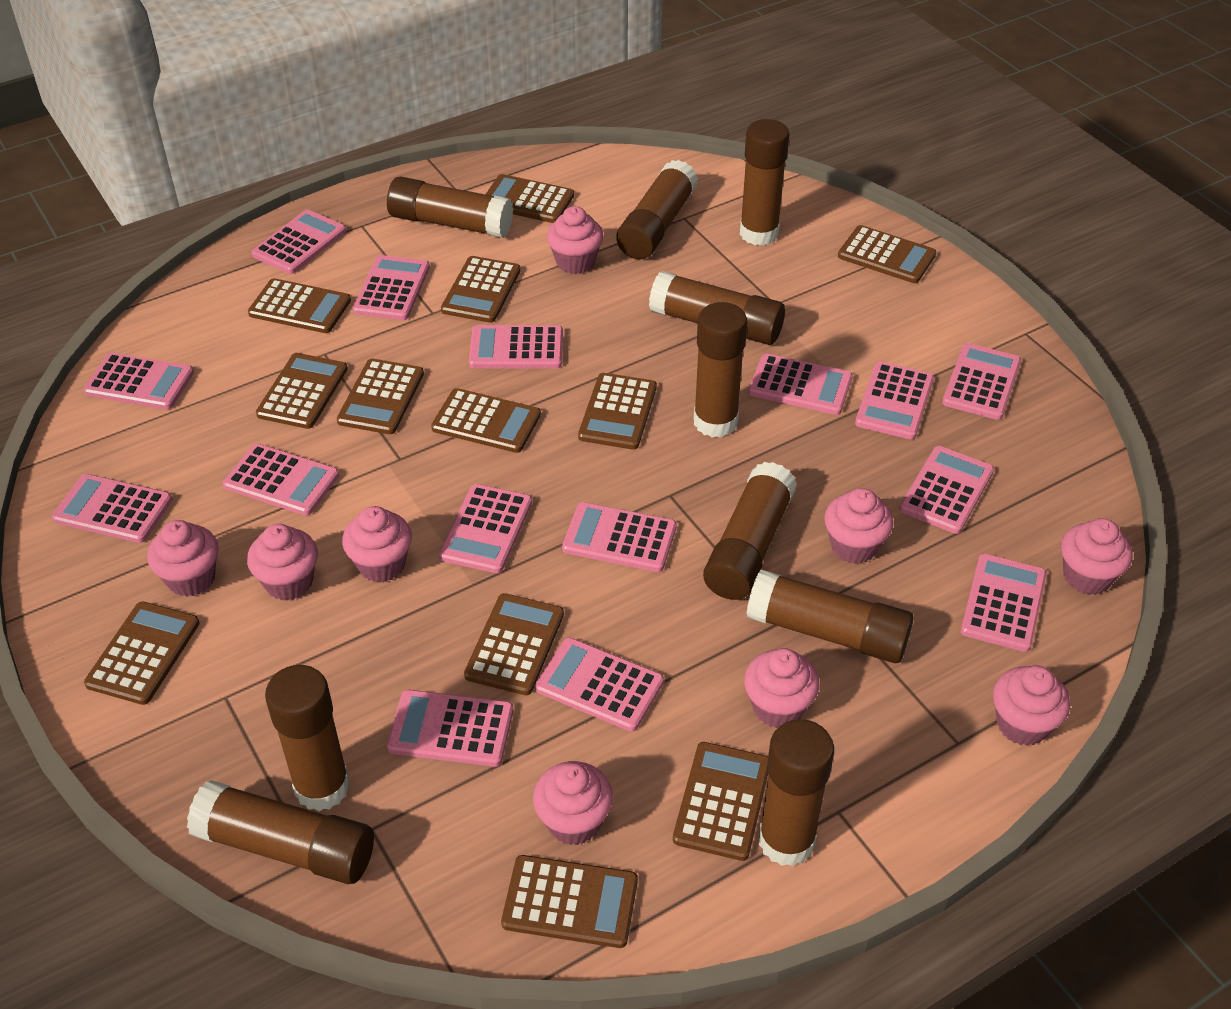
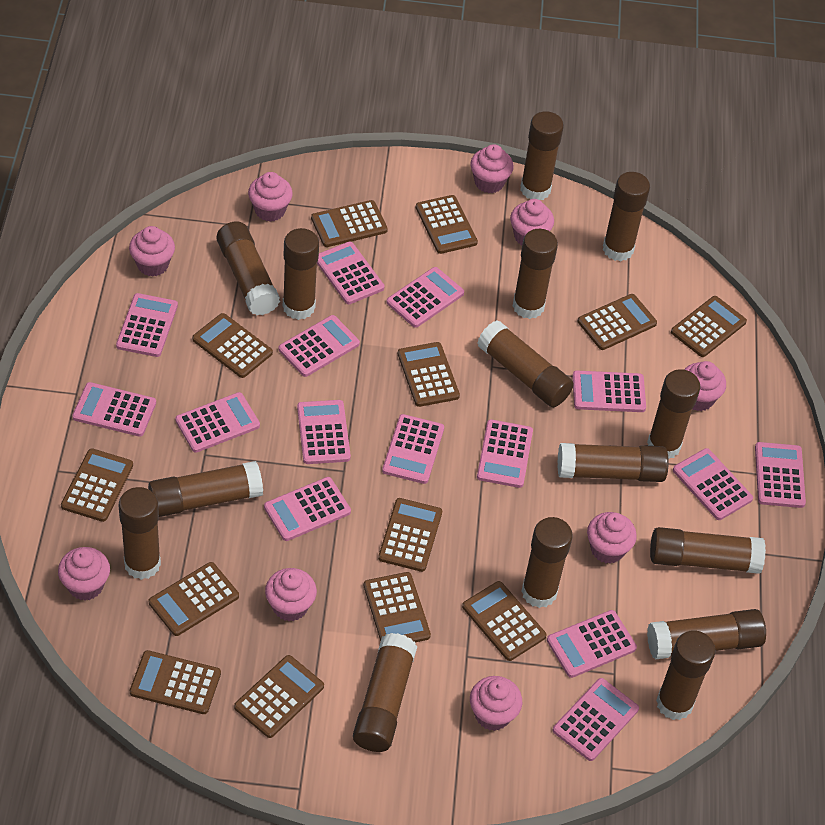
brown calculator: 12 -> 13
brown glue stick: 10 -> 15

